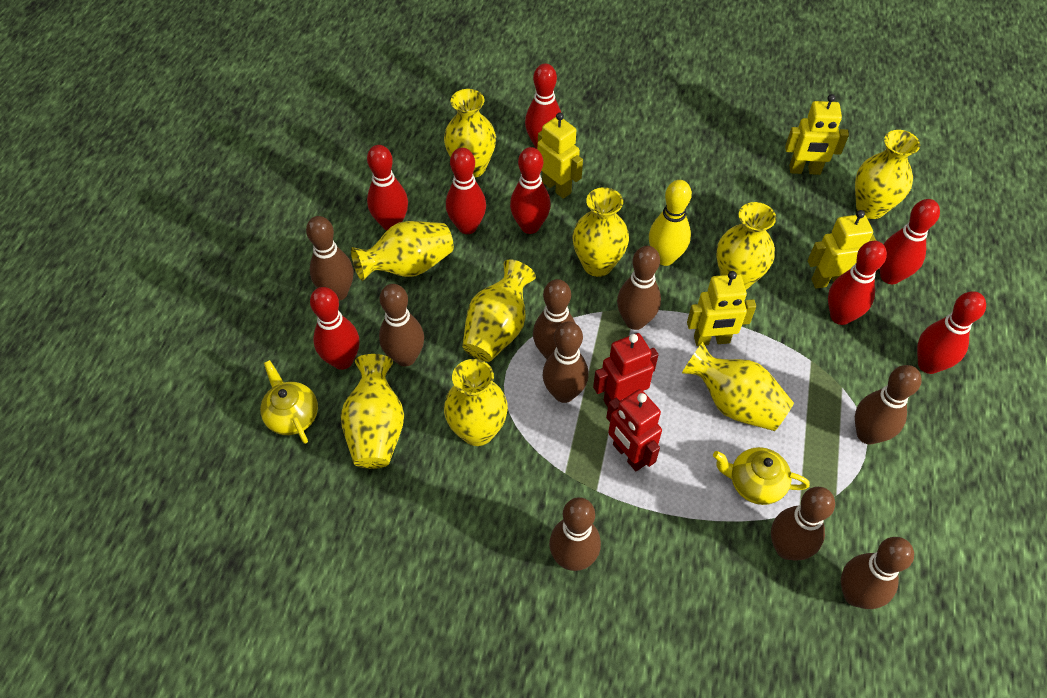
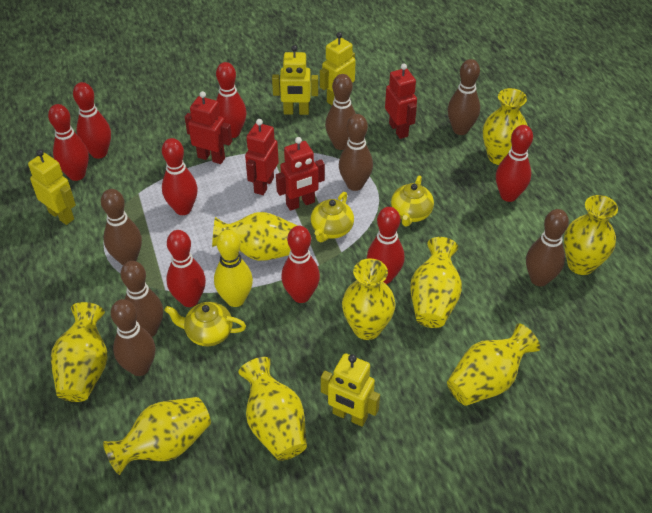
brown bowling pin: 9 -> 7
red robot: 2 -> 4
yellow teapot: 2 -> 3

